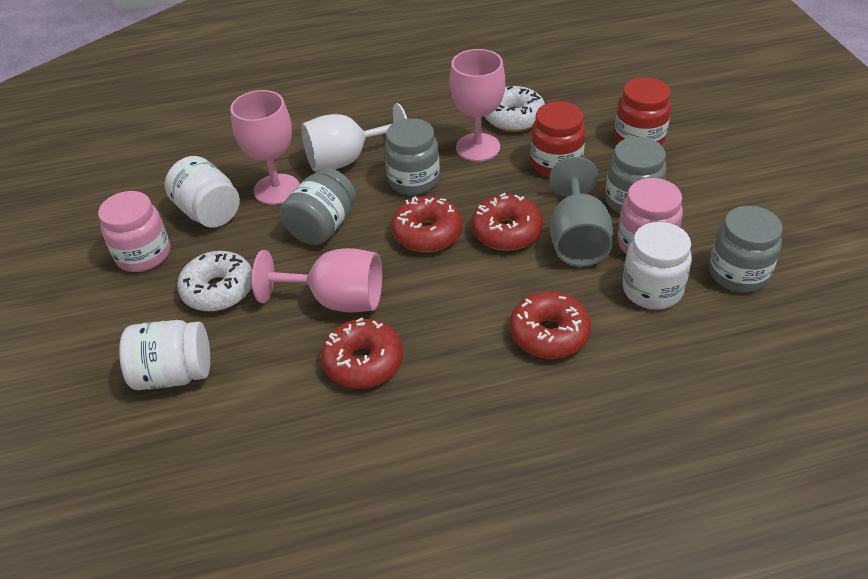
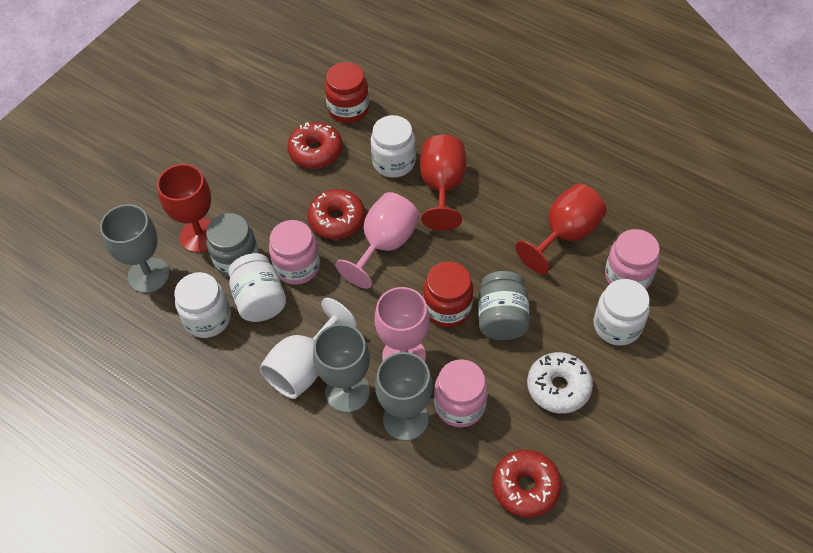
grey goblet: 1 -> 3
grey jar: 4 -> 2
pink goblet: 3 -> 2
pink jar: 2 -> 3
red donut: 4 -> 3
red goblet: 0 -> 3
white donut: 2 -> 1
white jar: 3 -> 4

